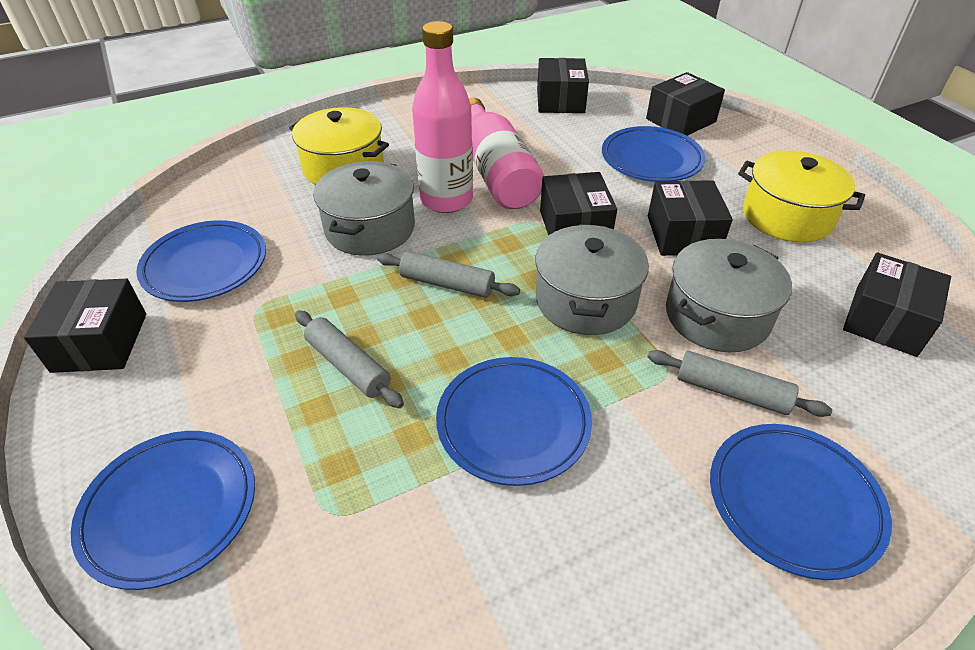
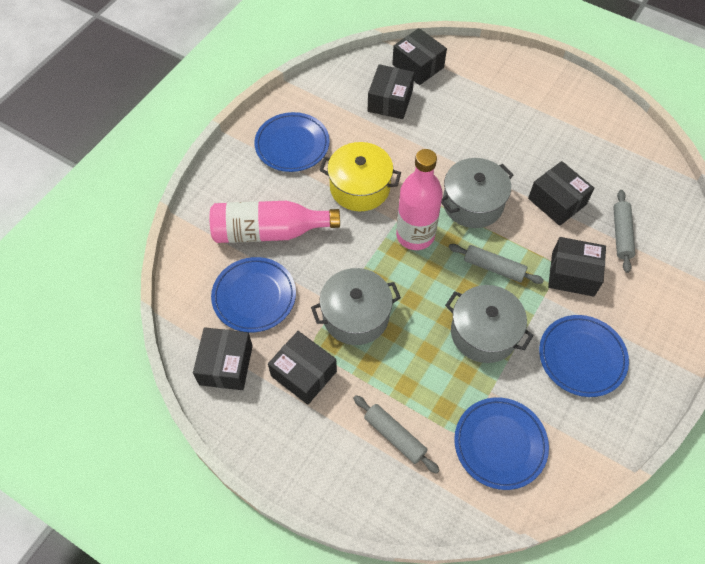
blue plate: 5 -> 4
yellow pot: 2 -> 1

